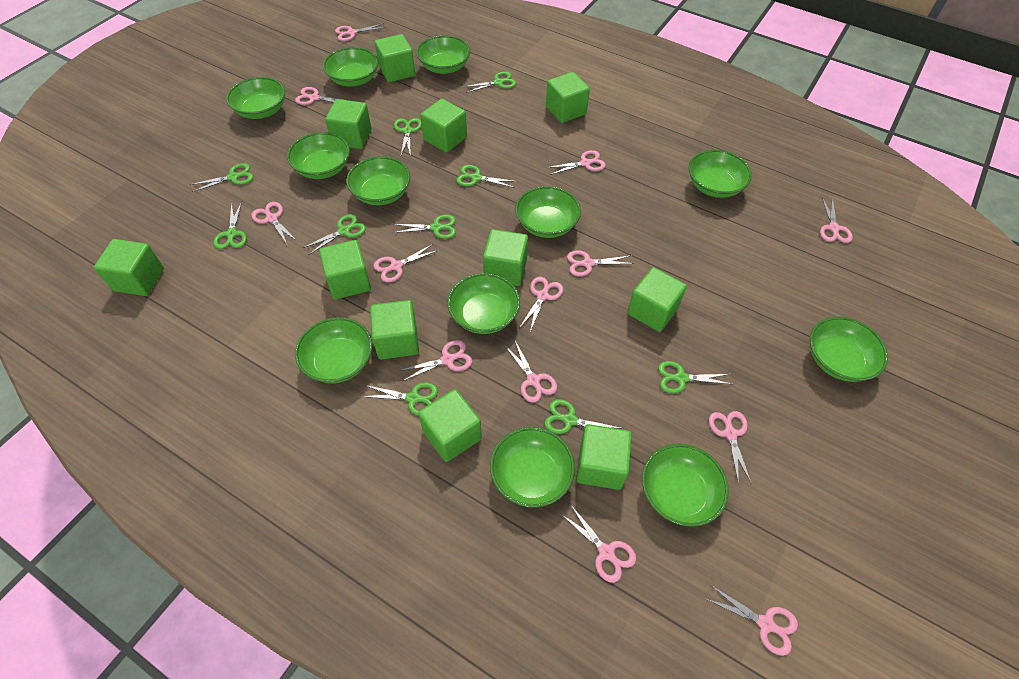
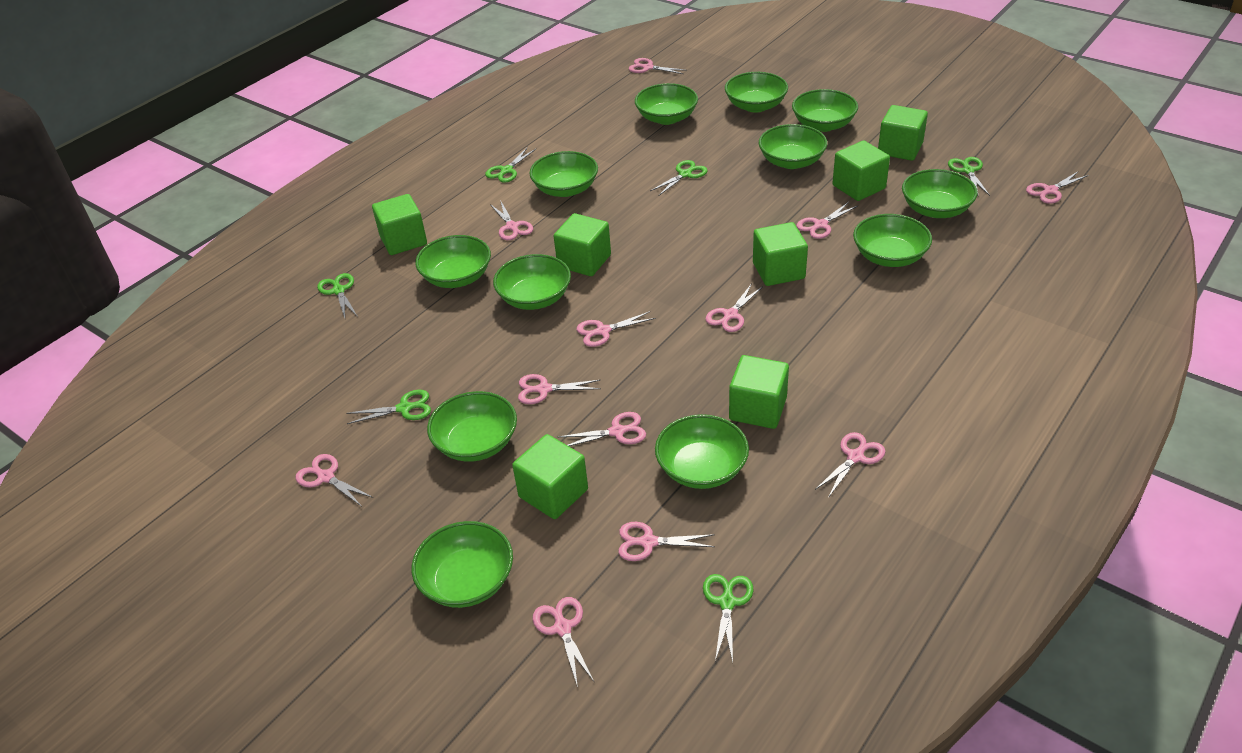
green cube: 11 -> 7
green scissors: 10 -> 6
pink scissors: 13 -> 12

